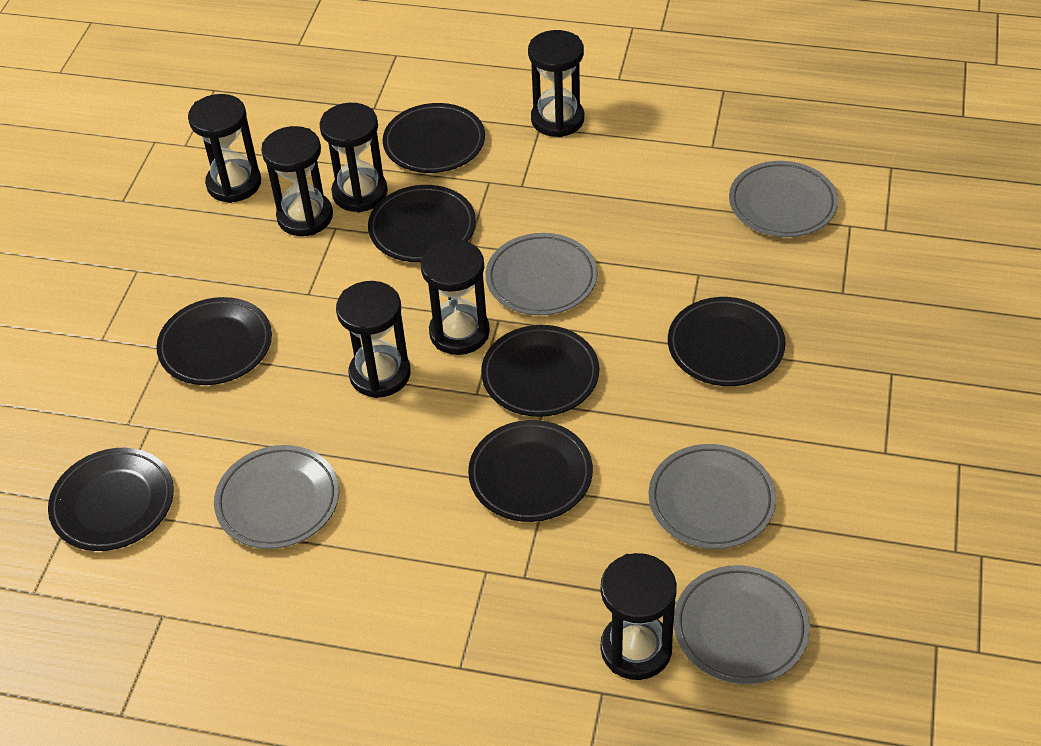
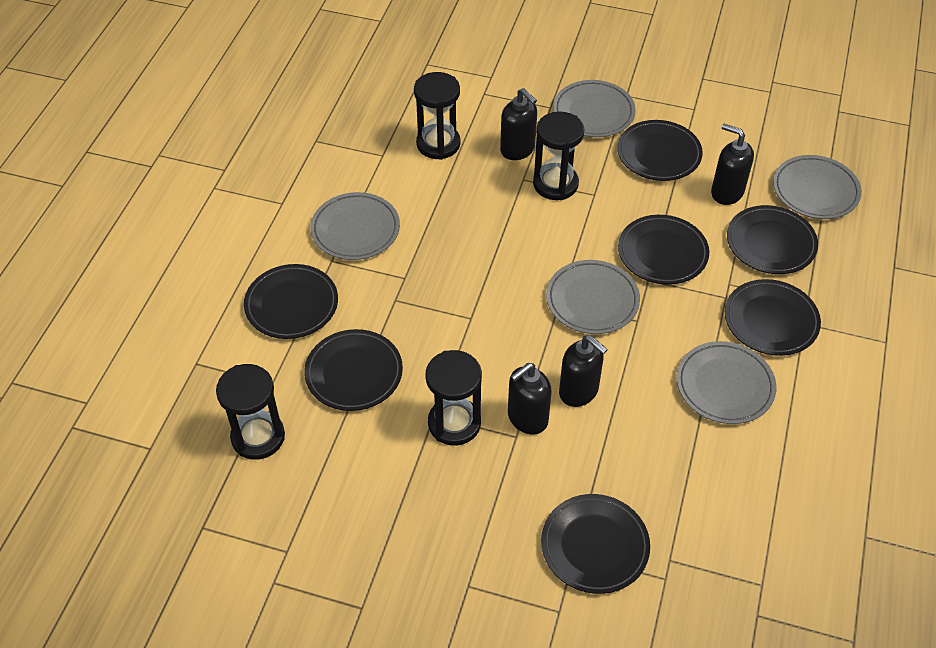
black hourglass: 7 -> 4
black soap dispenser: 0 -> 4

